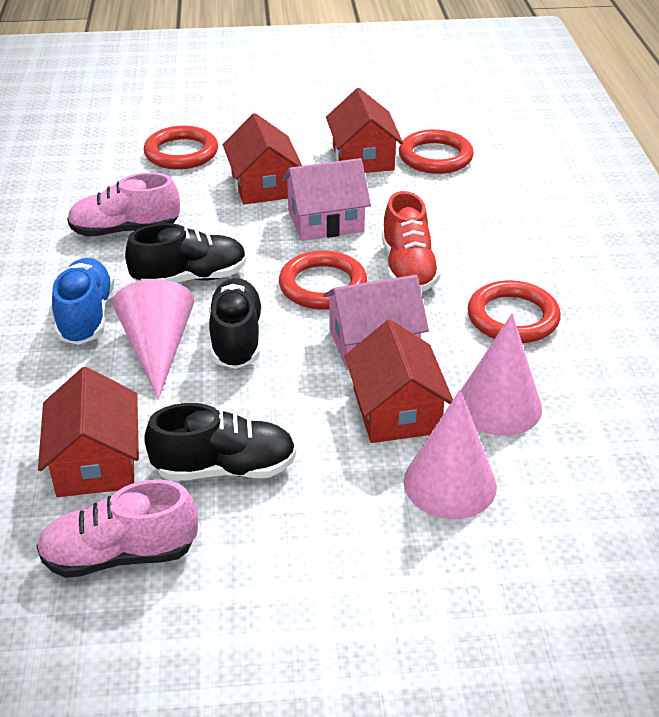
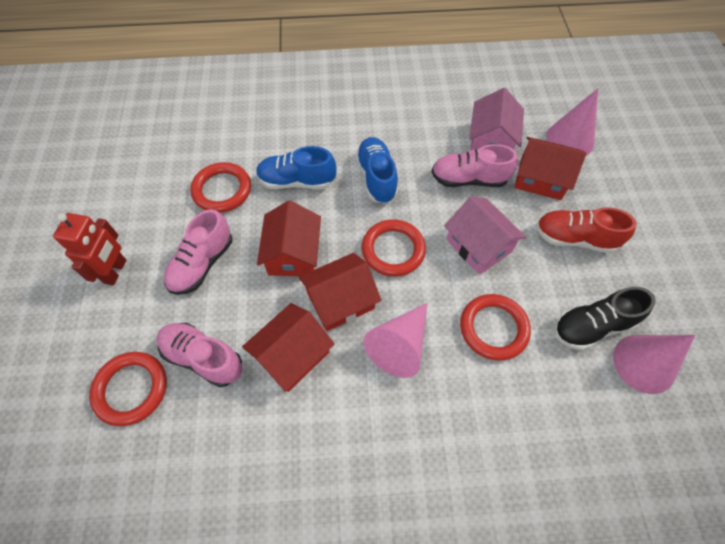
black shoe: 3 -> 1
blue shoe: 1 -> 2
pink shoe: 2 -> 3
red robot: 0 -> 1

